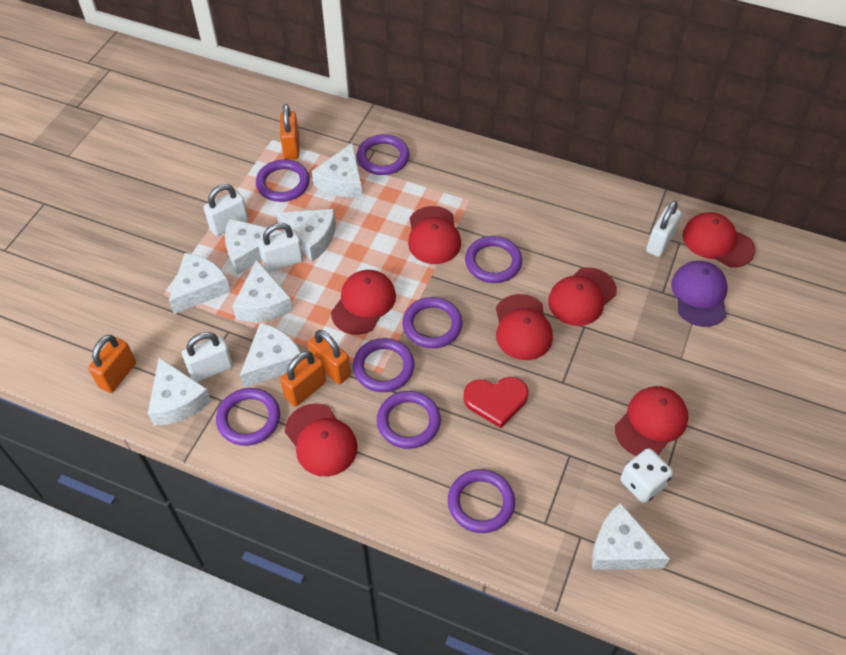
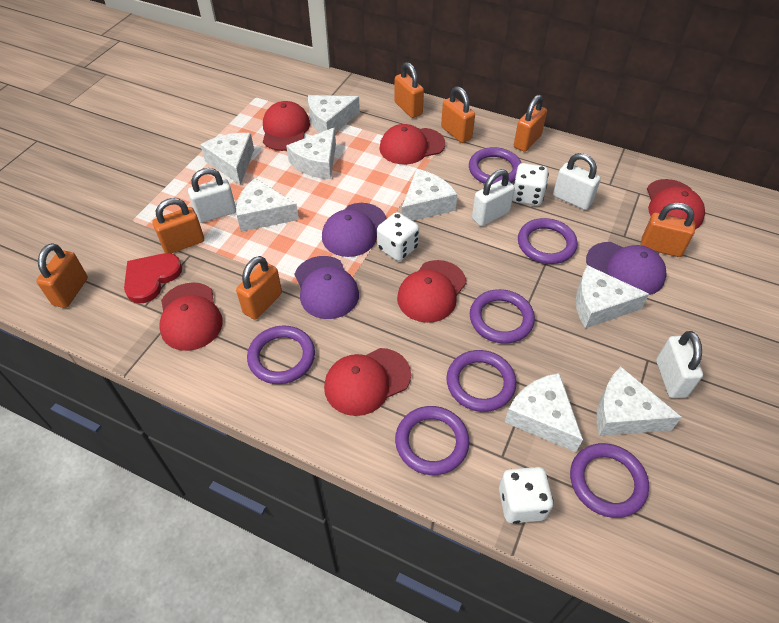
orange padlock: 4 -> 7
purple cap: 1 -> 3
purple ring: 8 -> 7
red cap: 7 -> 6
white dice: 1 -> 3

